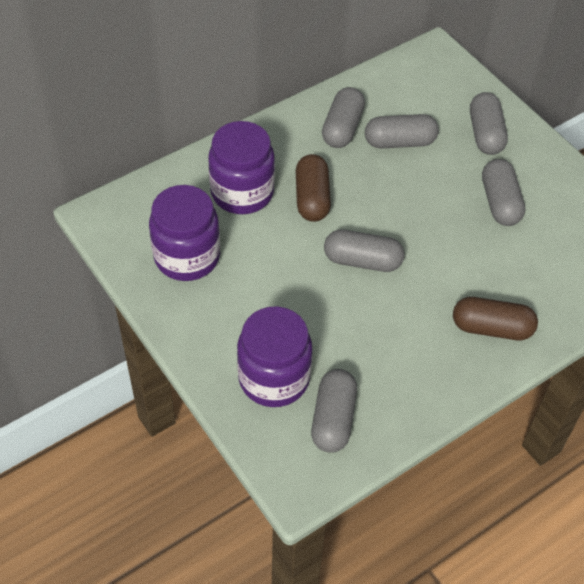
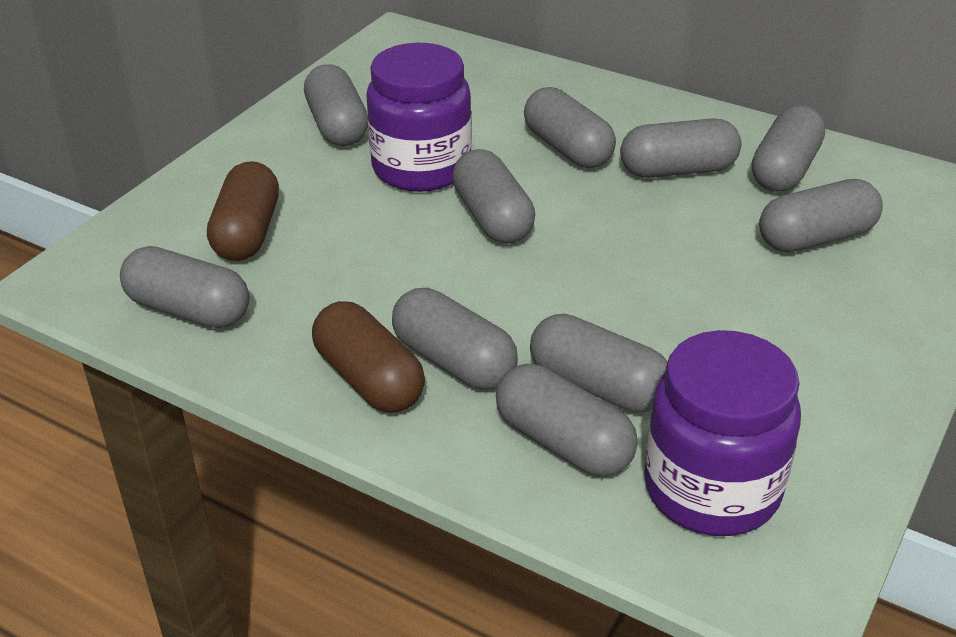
grey capsule: 6 -> 10
purple jar: 3 -> 2

